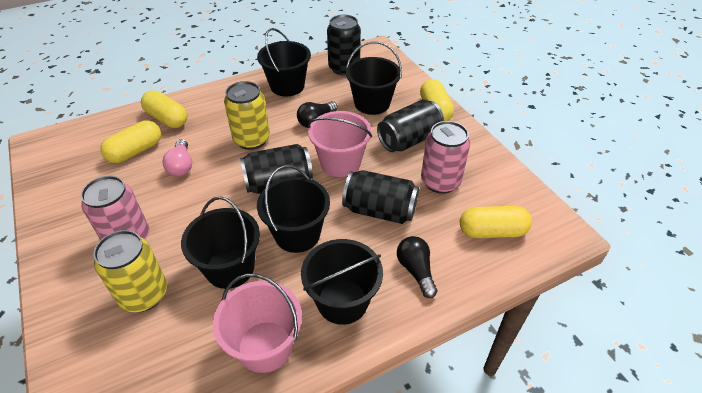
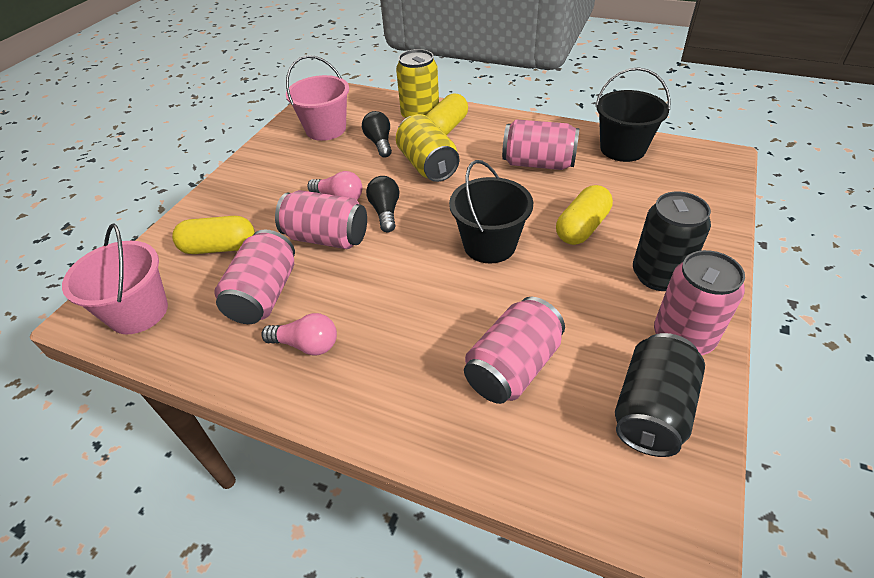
black bucket: 5 -> 2
black can: 4 -> 2
pink can: 2 -> 5
pink light bulb: 1 -> 2
yellow capsule: 4 -> 3

